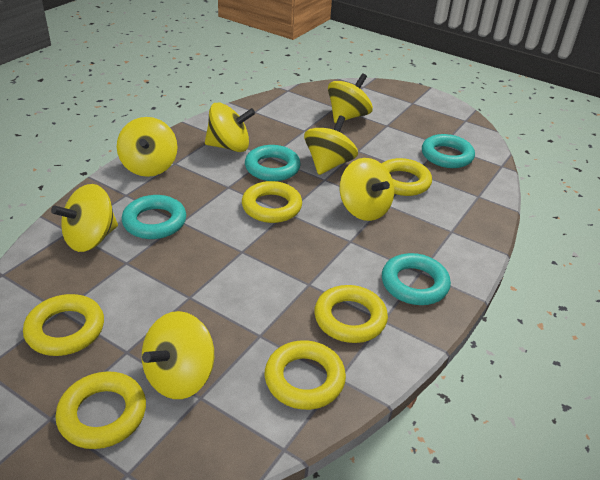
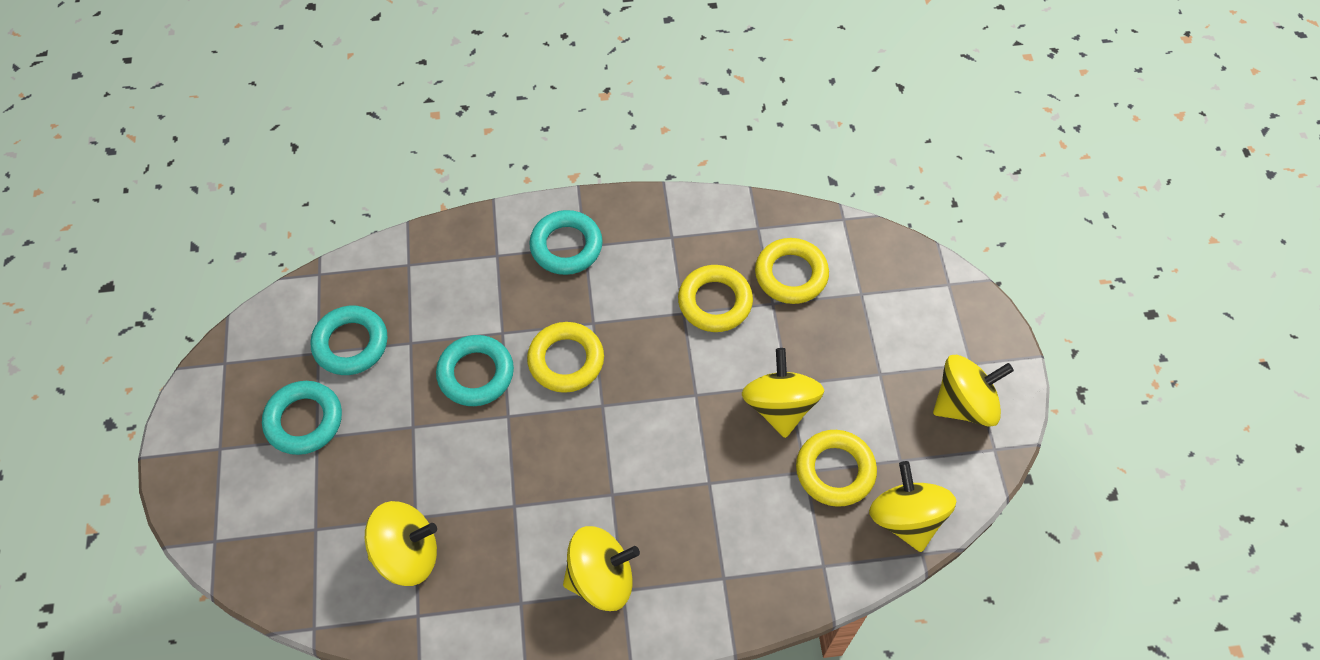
yellow ring: 6 -> 4
yellow spinning top: 7 -> 5

